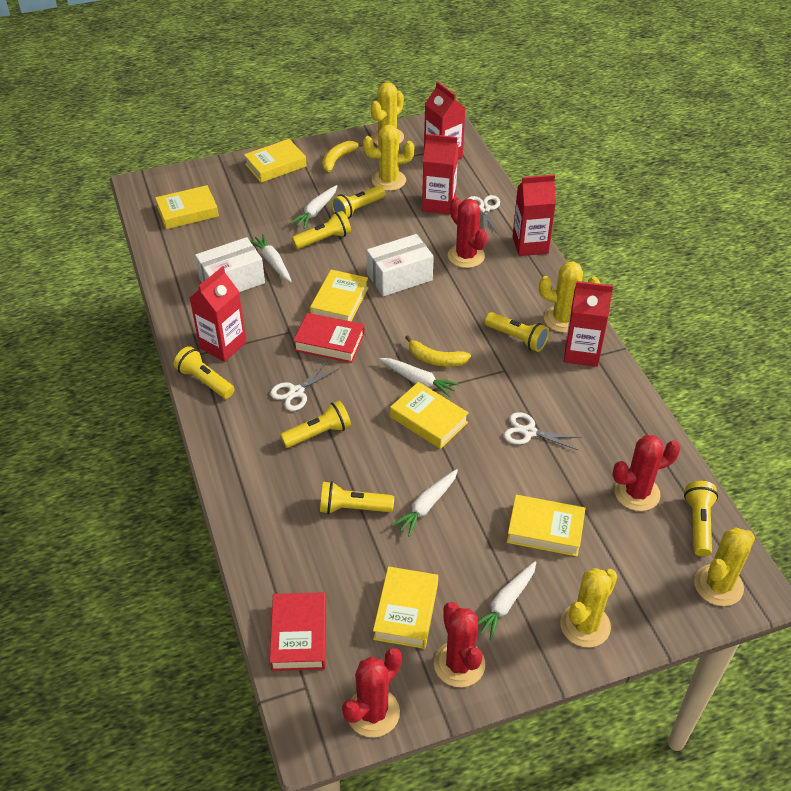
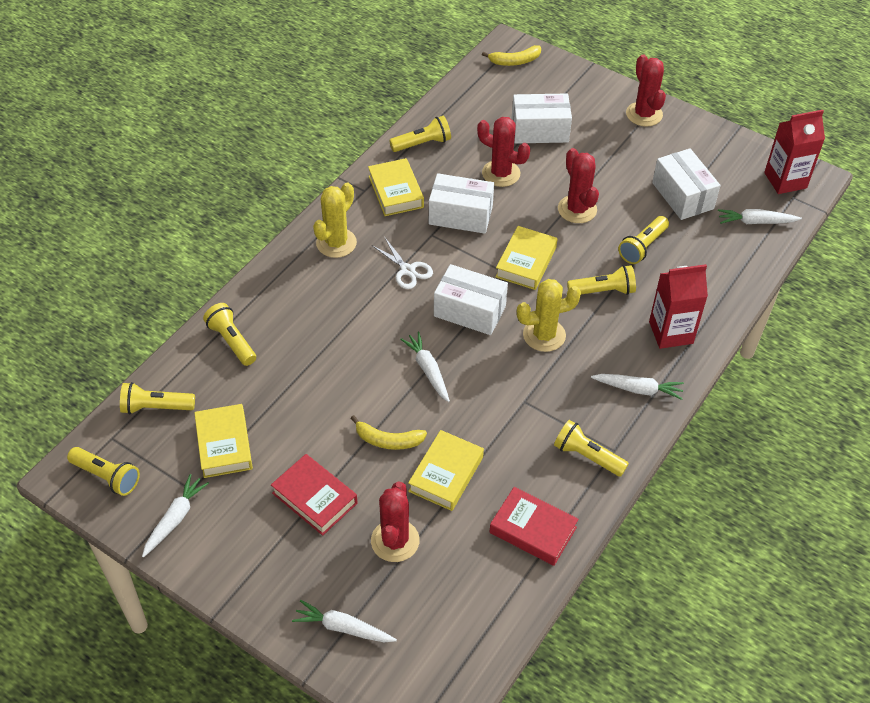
red carton: 5 -> 2
white box: 2 -> 4
white scissors: 3 -> 1
yellow book: 6 -> 4
yellow cactus: 5 -> 2

